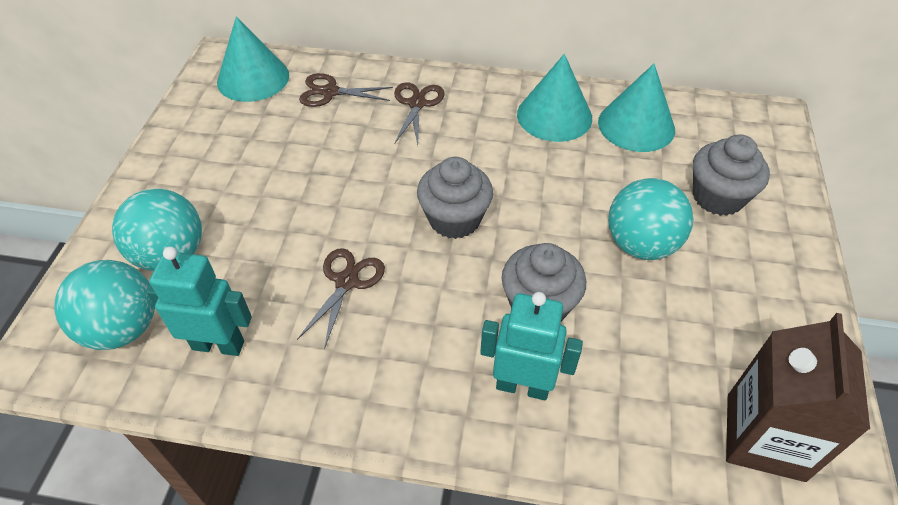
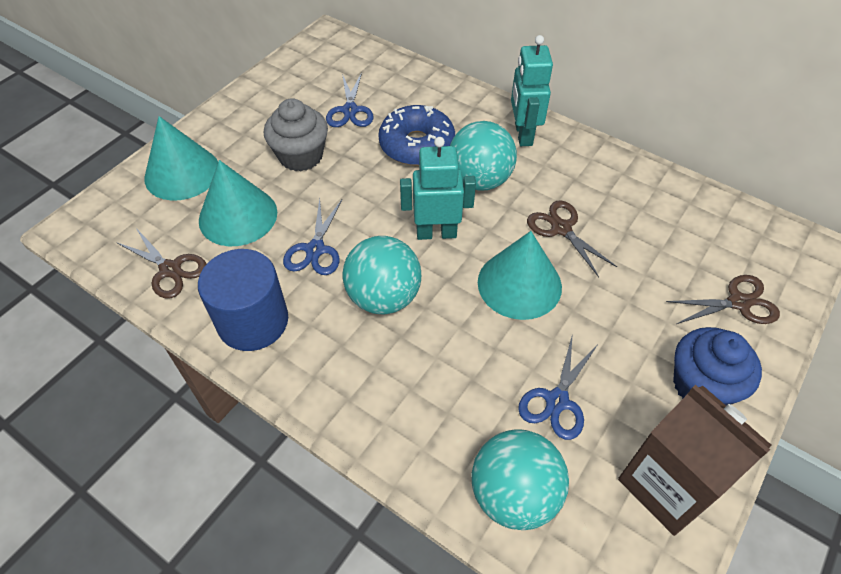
blue cupcake: 0 -> 1
blue cylinder: 0 -> 1
blue donut: 0 -> 1
blue scissors: 0 -> 3
grey cupcake: 3 -> 1

